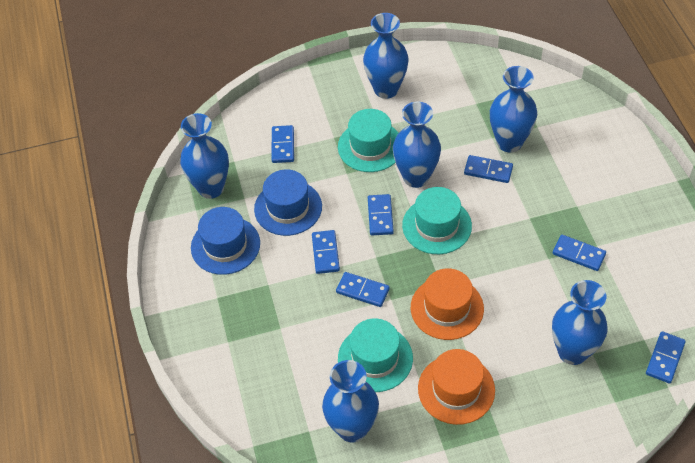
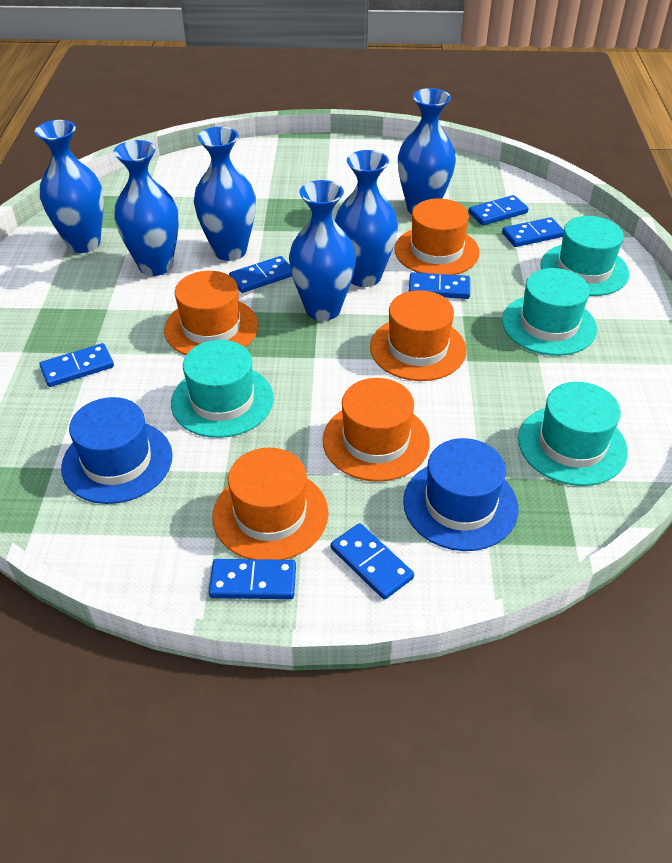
orange hat: 2 -> 5
turquoise hat: 3 -> 4

